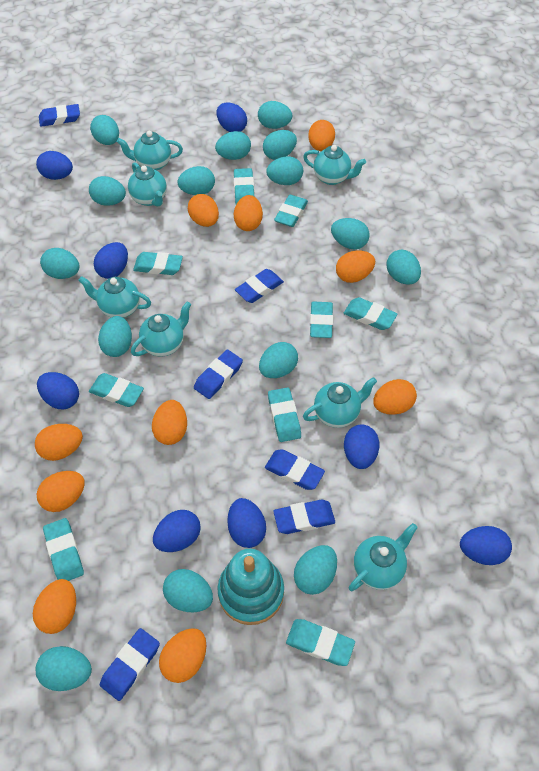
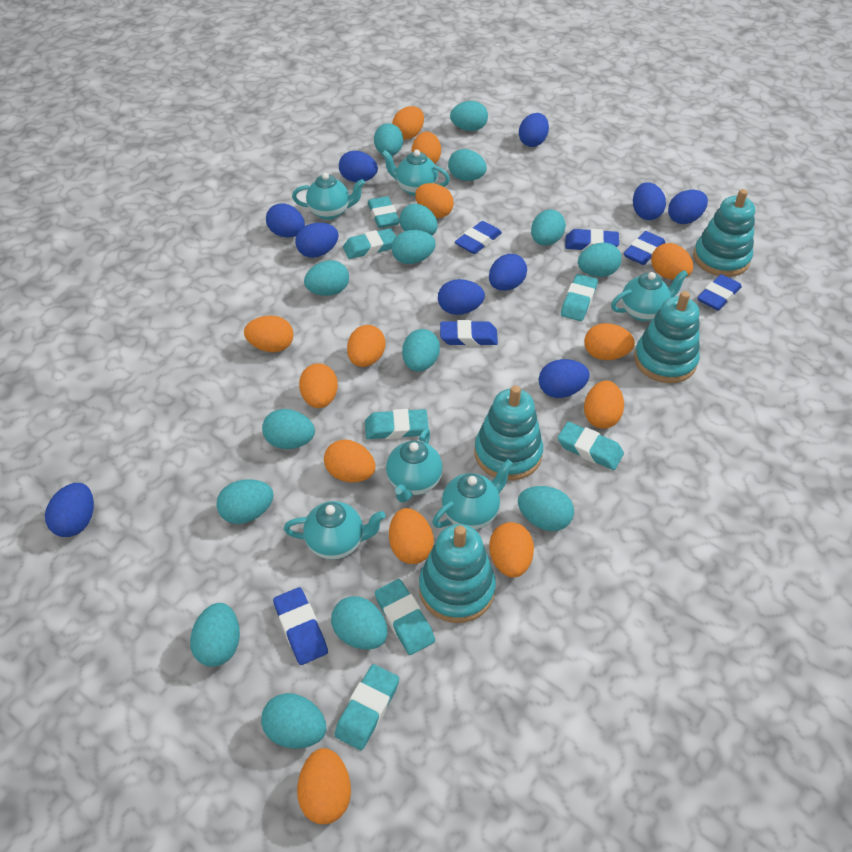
blue egg: 8 -> 10
orange egg: 10 -> 13
turquoise eraser: 9 -> 7
turquoise stacking toy: 1 -> 4
turquoise teapot: 7 -> 6

